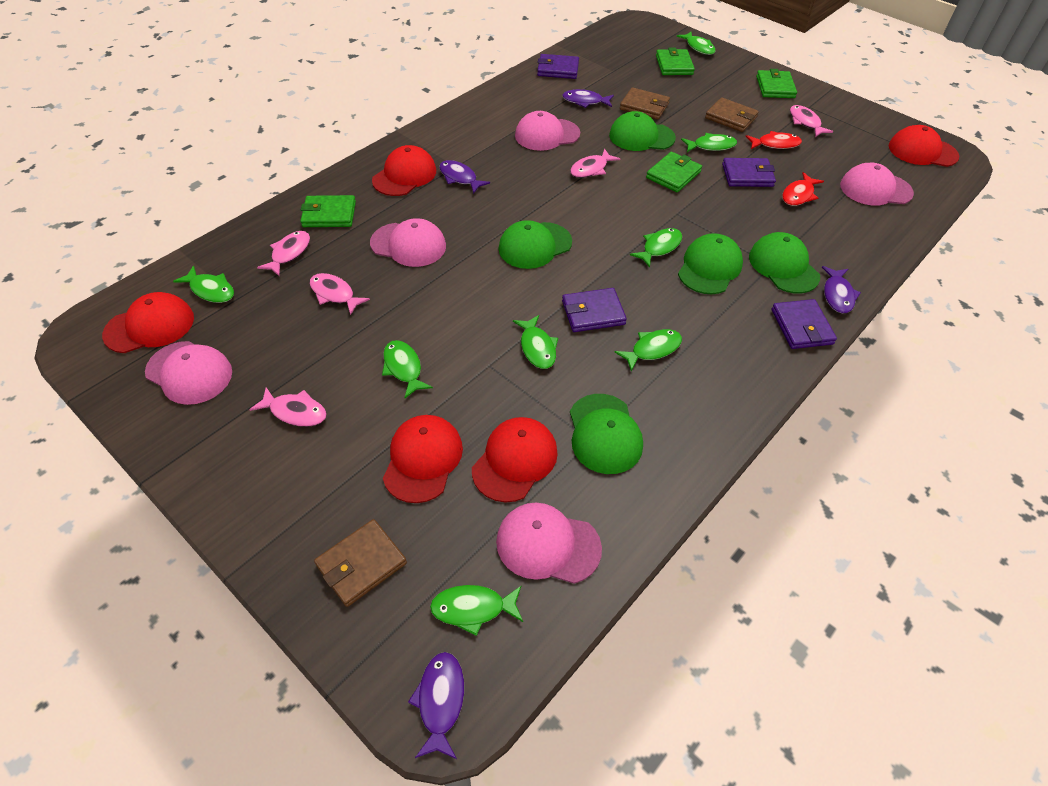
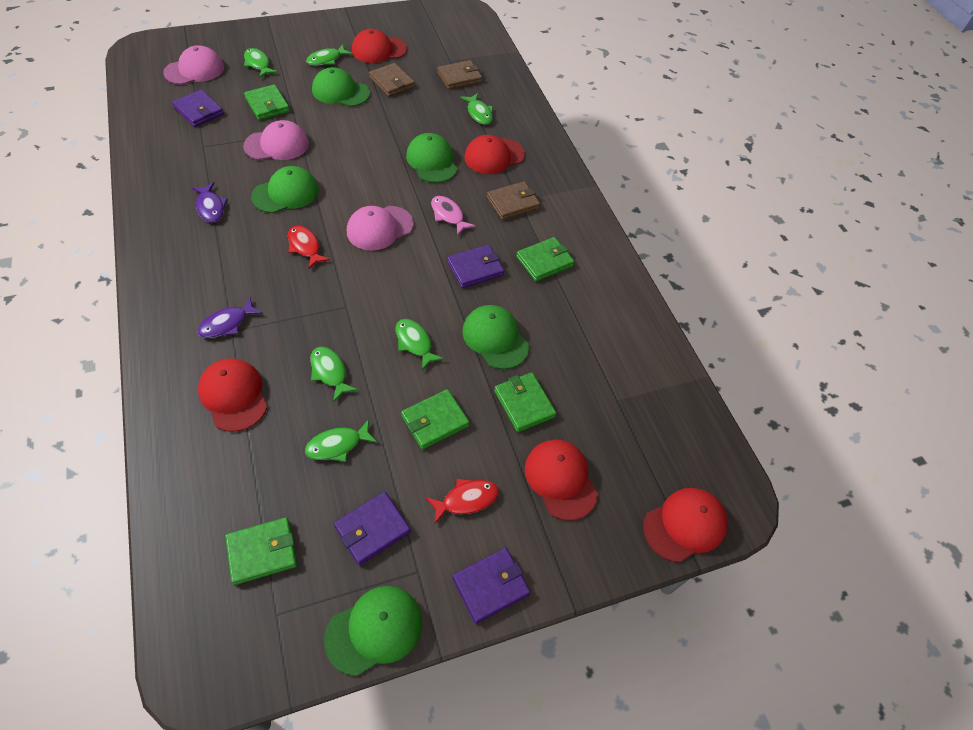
green fish: 8 -> 6
green wallet: 4 -> 5
pink cap: 5 -> 3
pink fish: 5 -> 1
purple fish: 4 -> 2

